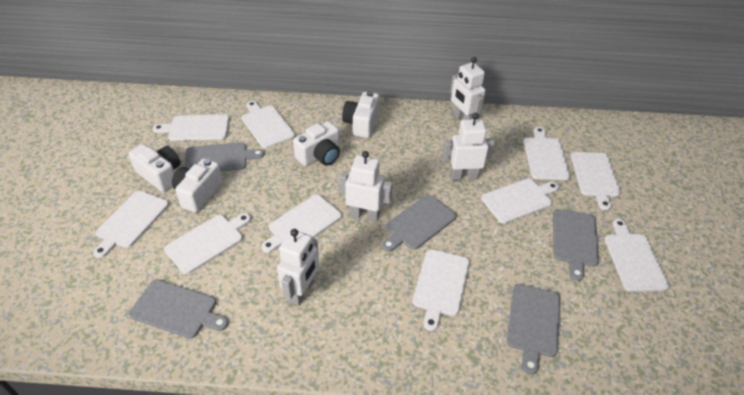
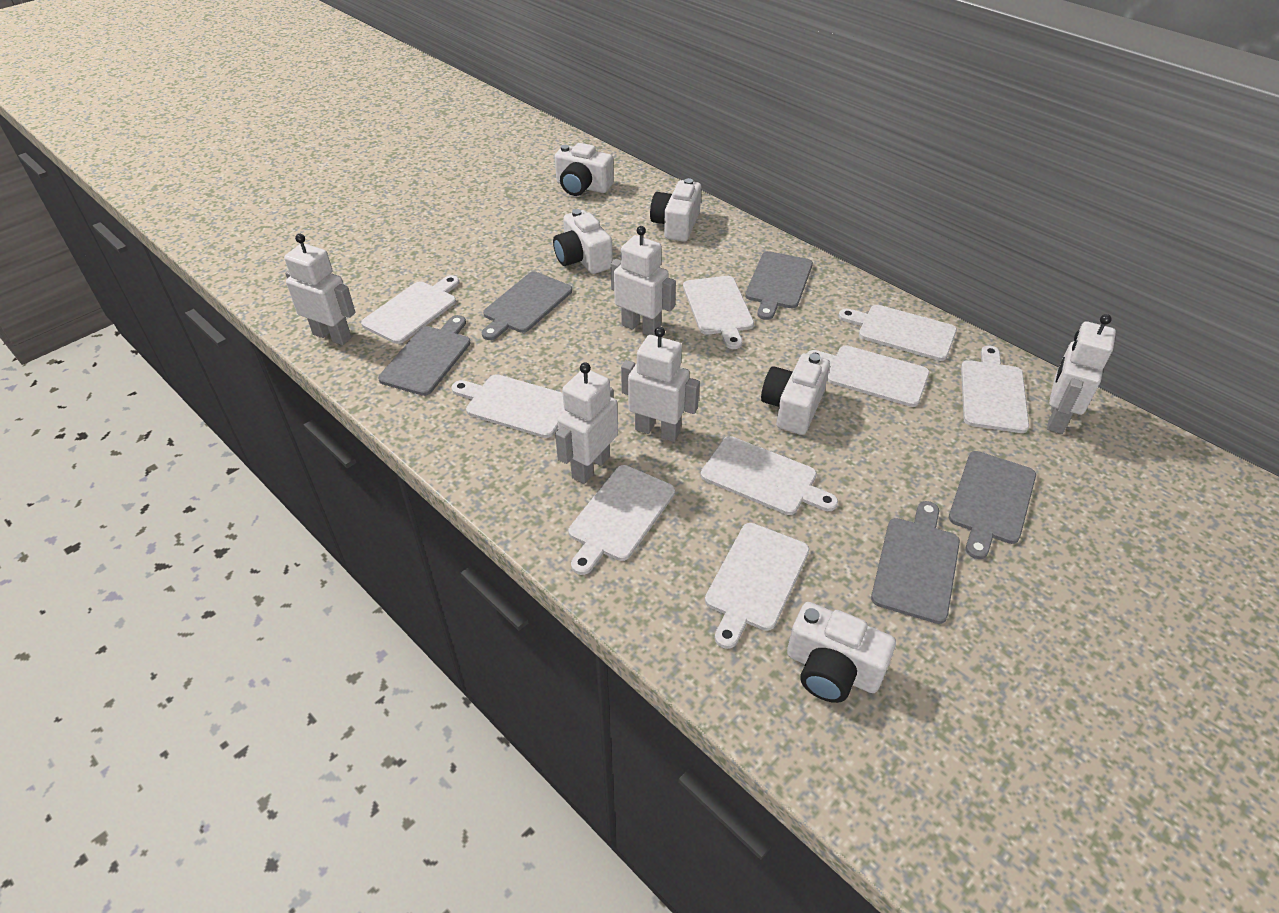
white camera: 4 -> 5
white cutting board: 10 -> 9
white robot: 4 -> 5

